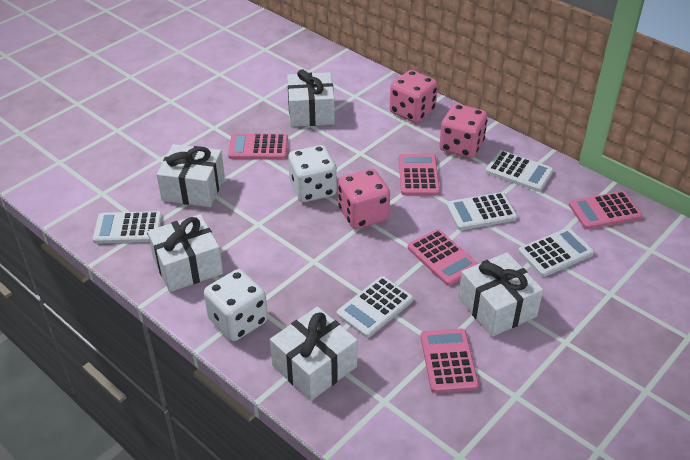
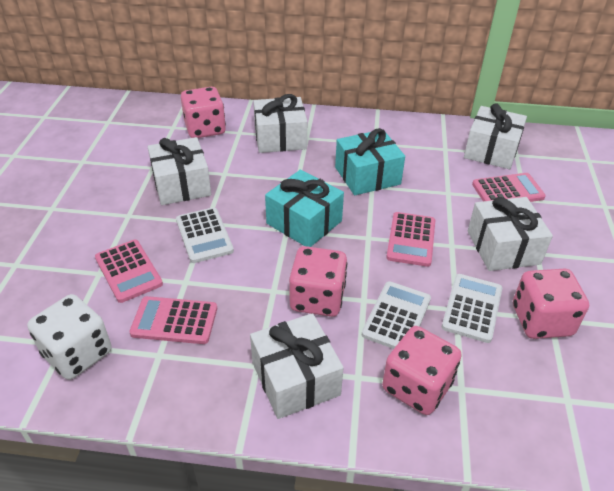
pink calculator: 5 -> 4
pink dice: 3 -> 4
turquoise gift: 0 -> 2
white calculator: 5 -> 3
white dice: 2 -> 1

